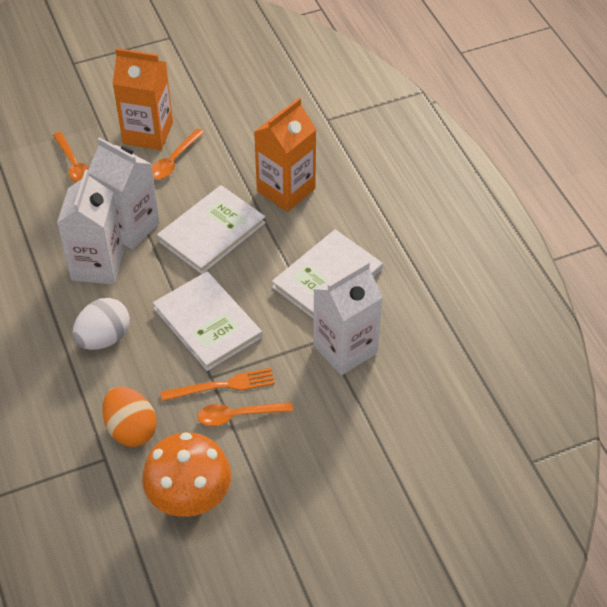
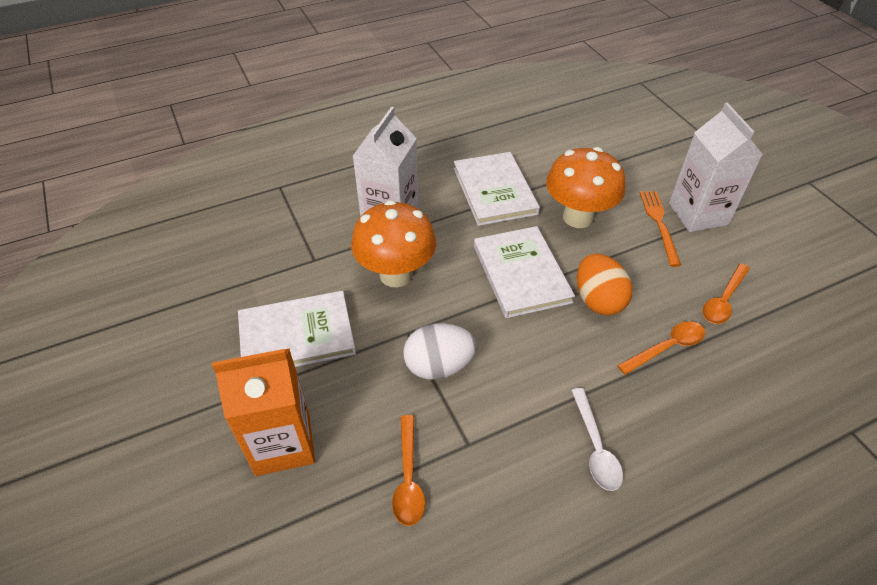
orange carton: 2 -> 1
orange mushroom: 1 -> 2
white carton: 3 -> 2
white spoon: 0 -> 1

